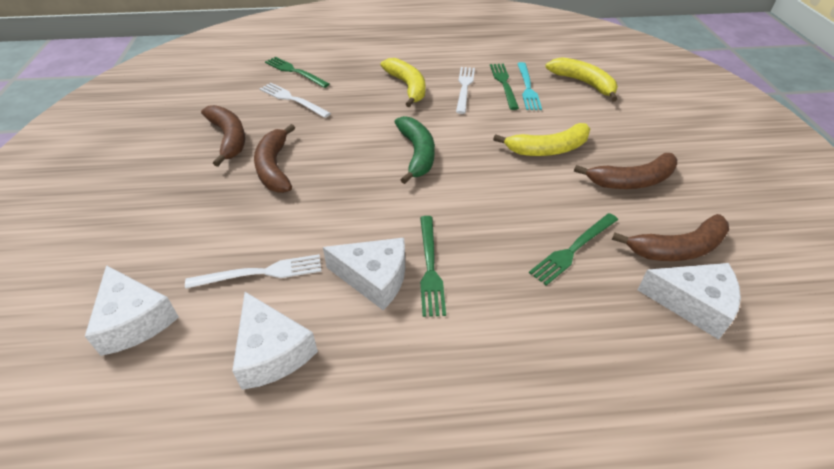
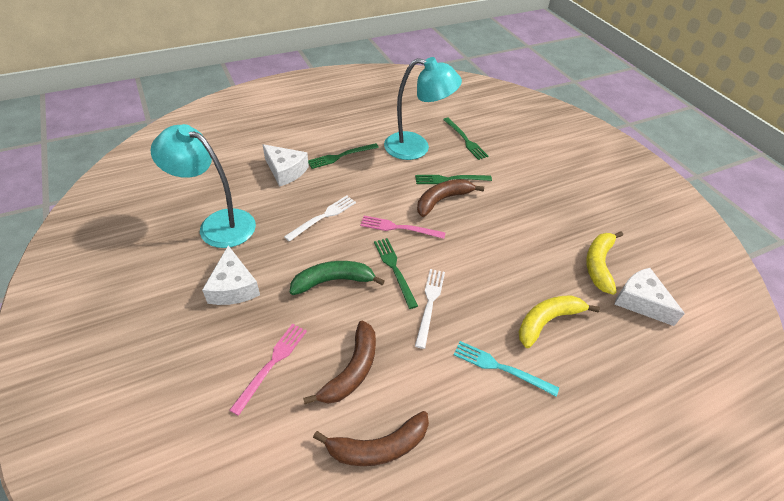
brown banana: 4 -> 3
pink fork: 0 -> 2
turquoise lamp: 0 -> 2
white cheese: 4 -> 3
white fork: 3 -> 2
yellow banana: 3 -> 2

